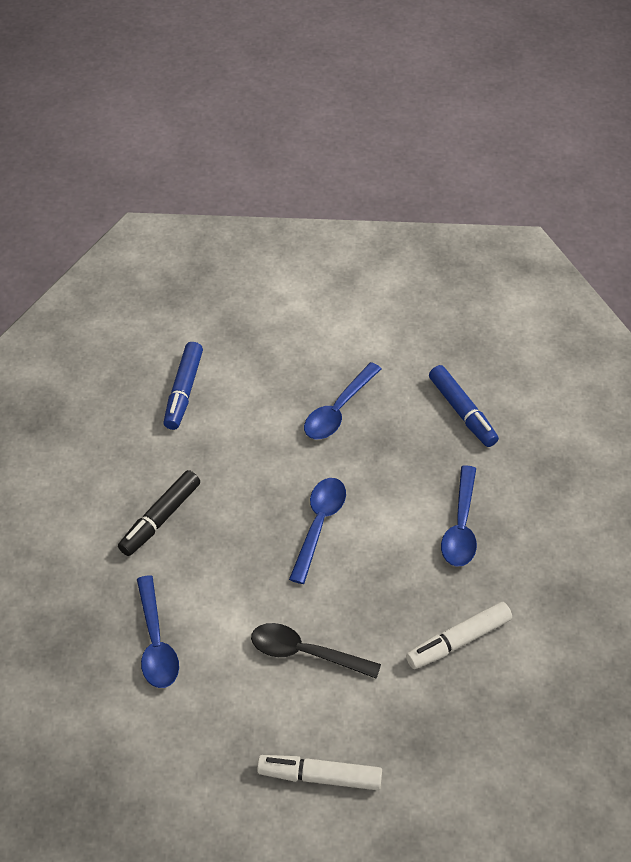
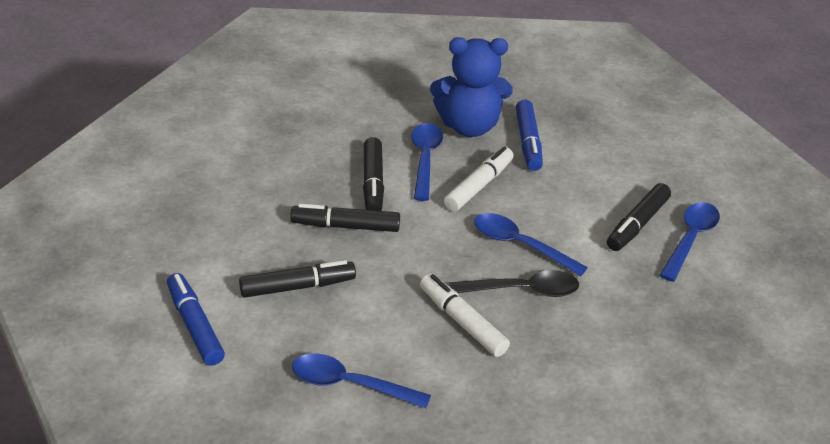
black marker: 1 -> 4
blue teddy bear: 0 -> 1

